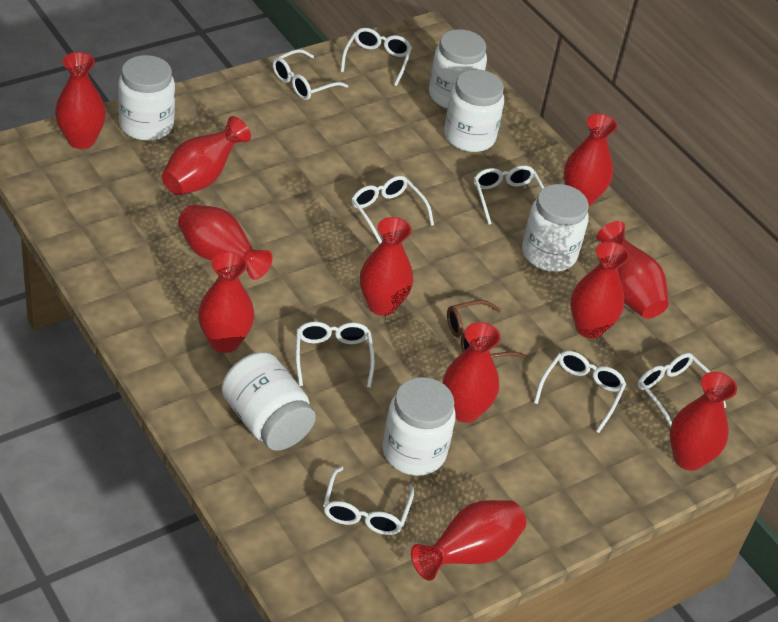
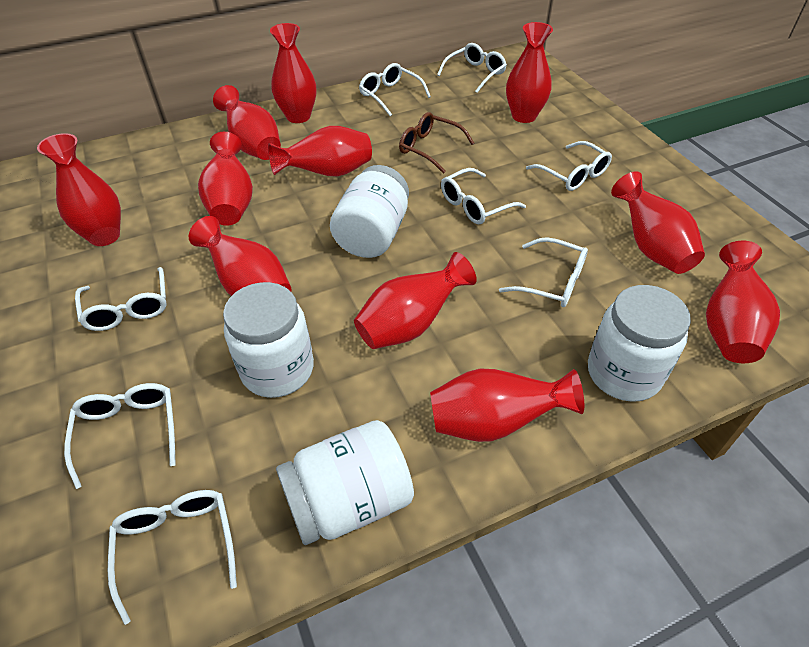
white jar: 6 -> 4

